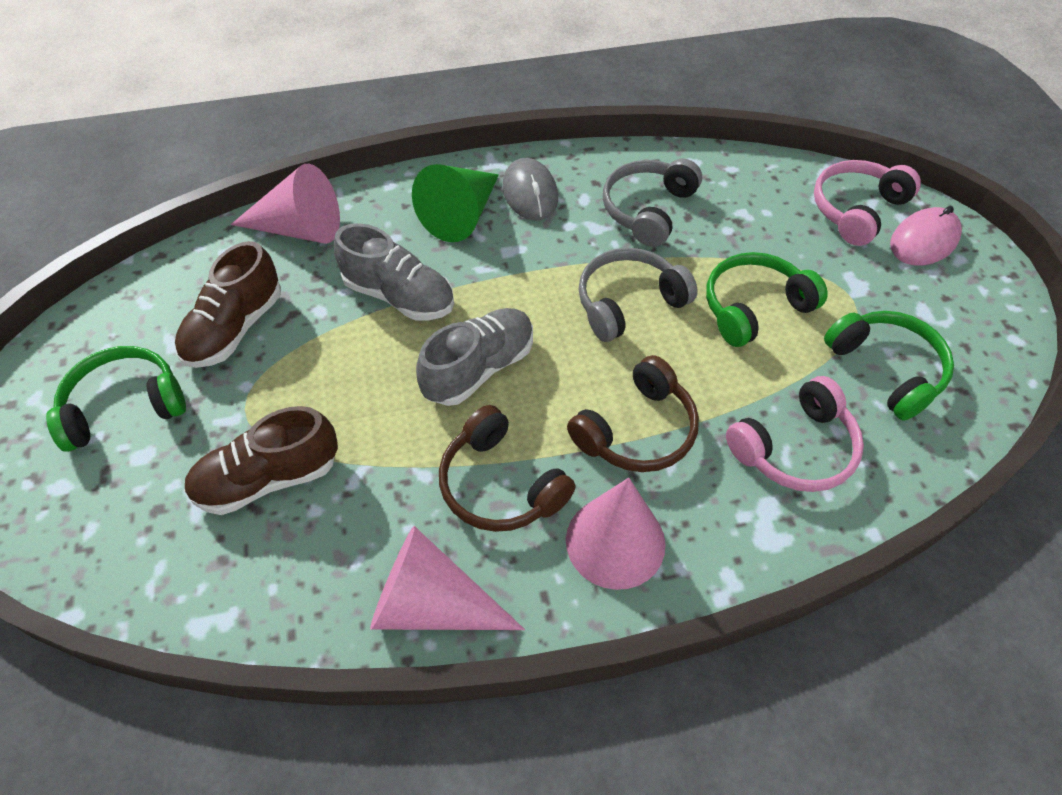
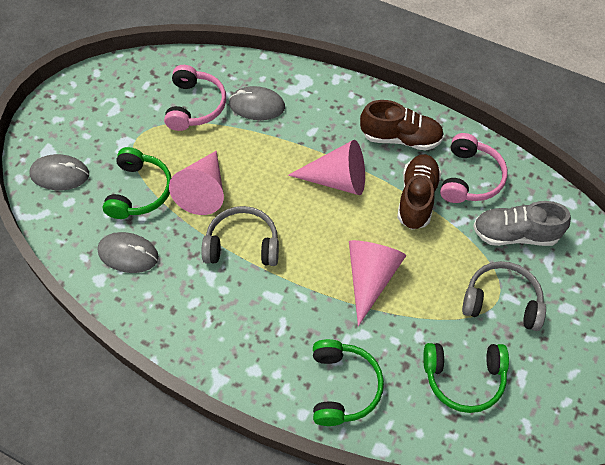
brown headphones: 2 -> 0
green cone: 1 -> 0
grey mouse: 1 -> 3
grey shoe: 2 -> 1
pink mouse: 1 -> 0

